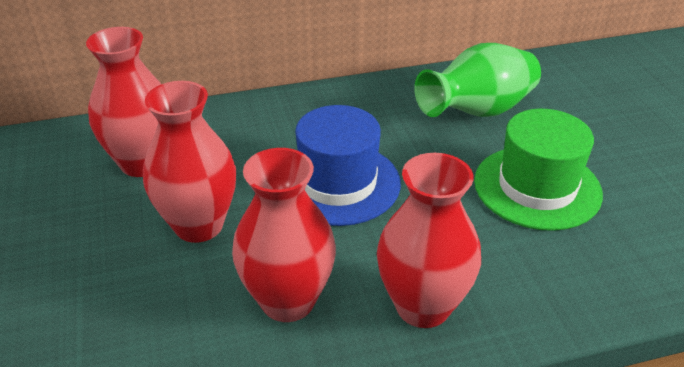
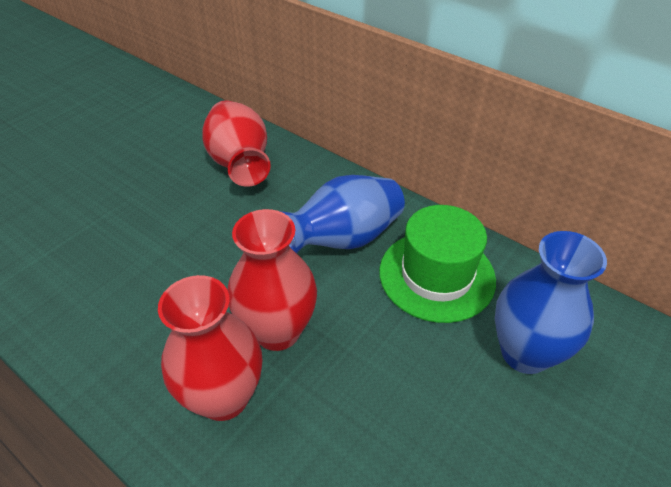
blue hat: 1 -> 0
blue vase: 0 -> 2
green vase: 1 -> 0
red vase: 4 -> 3

